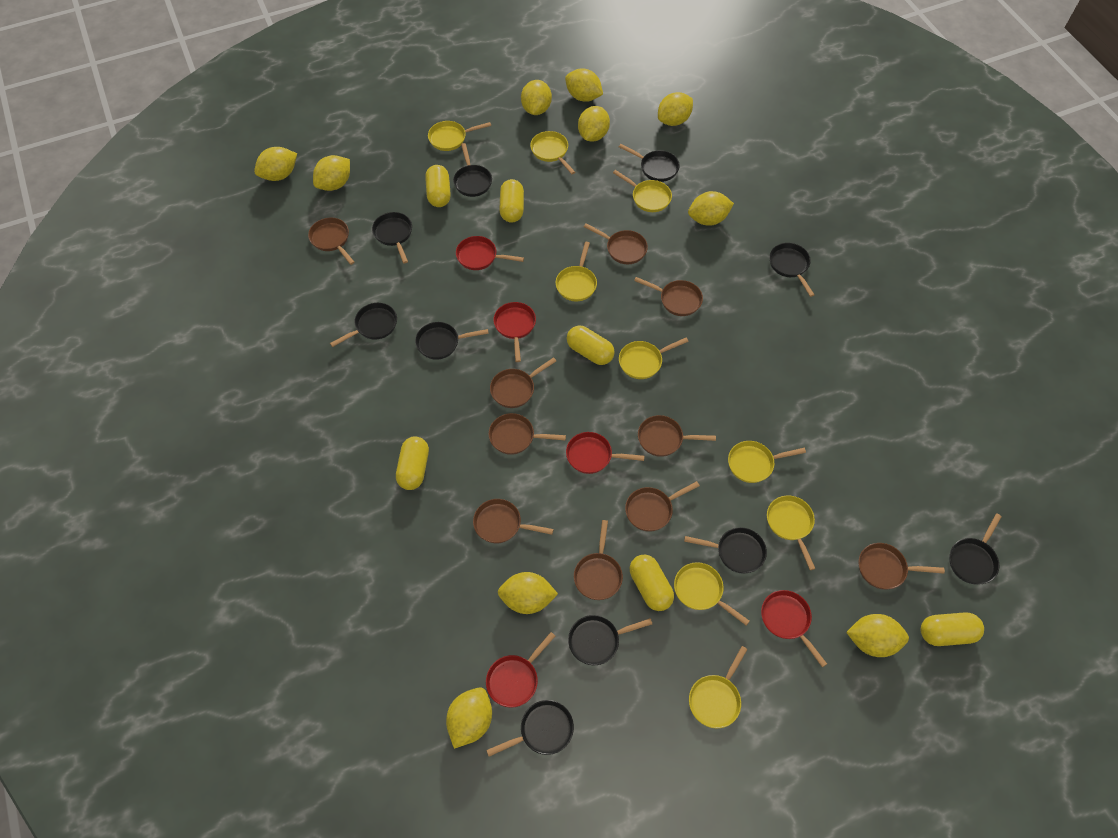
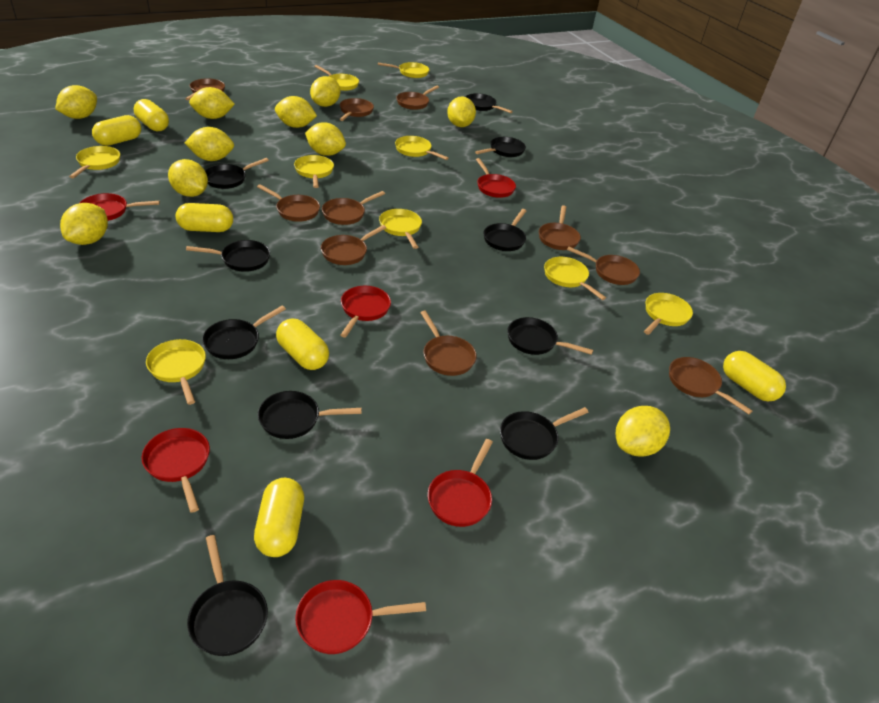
red pan: 5 -> 6

